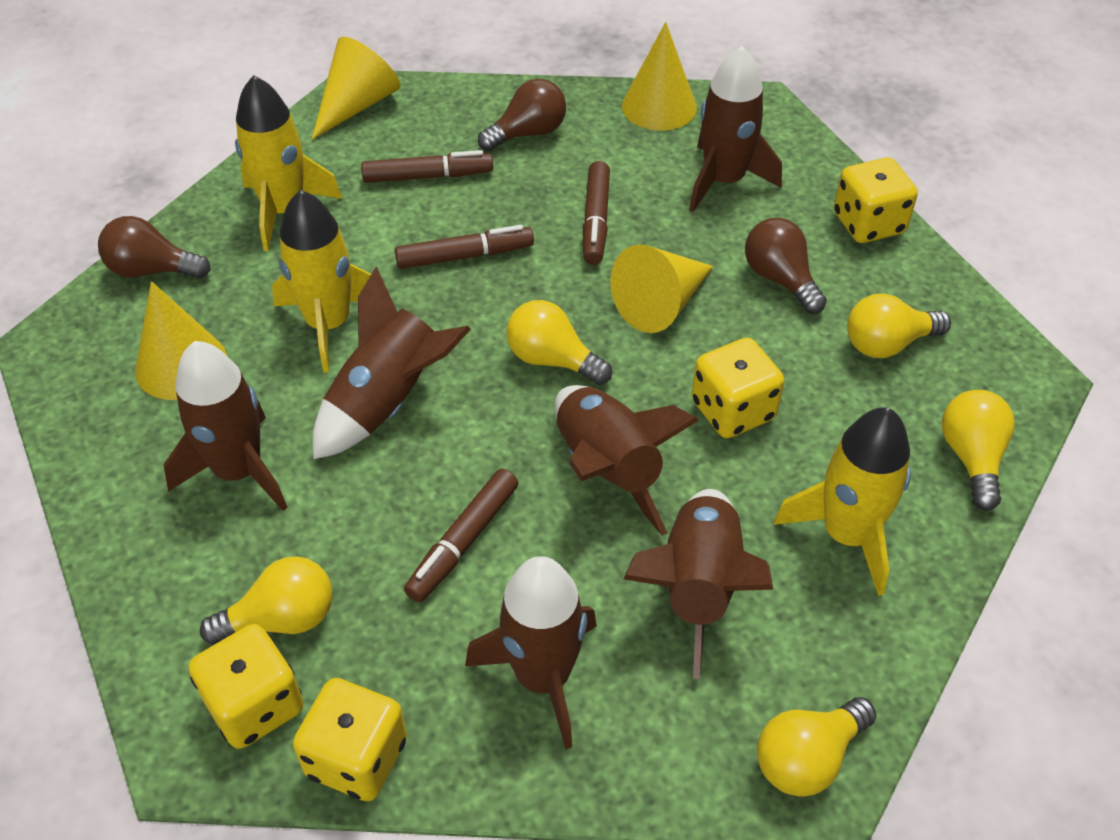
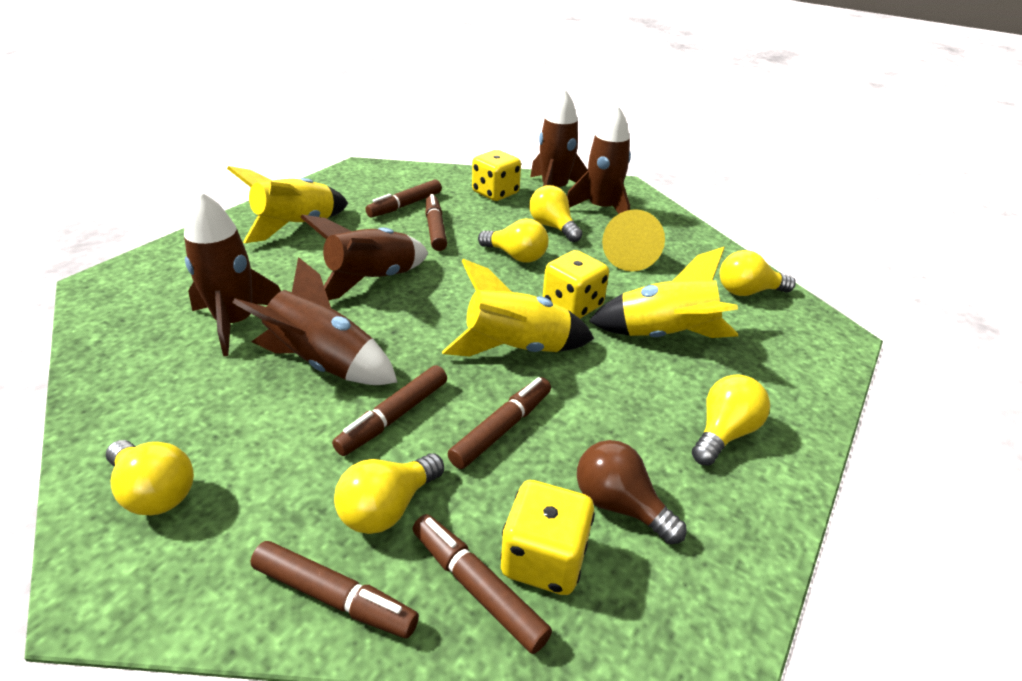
brown light bulb: 3 -> 1
brown marker: 4 -> 6
brown rocket: 6 -> 5
yellow cone: 4 -> 1
yellow dice: 4 -> 3
yellow light bulb: 5 -> 6

